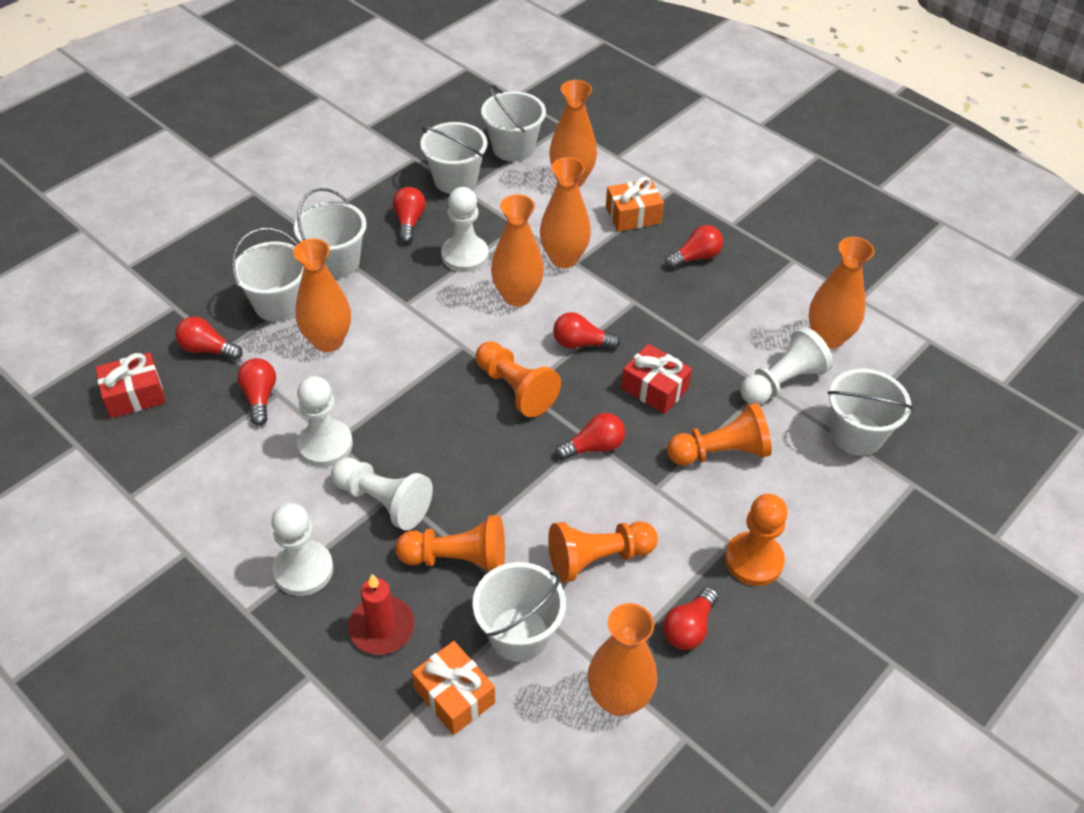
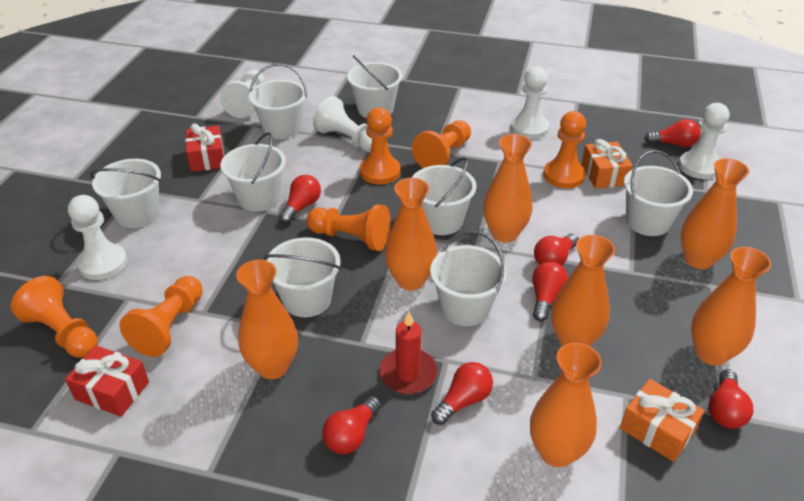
orange pawn: 5 -> 6
orange vase: 6 -> 7
white bucket: 6 -> 8

